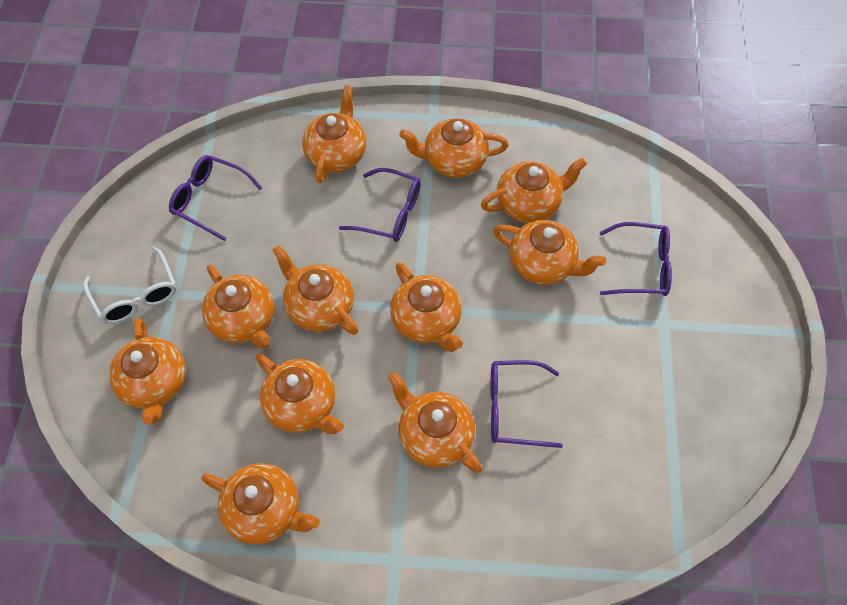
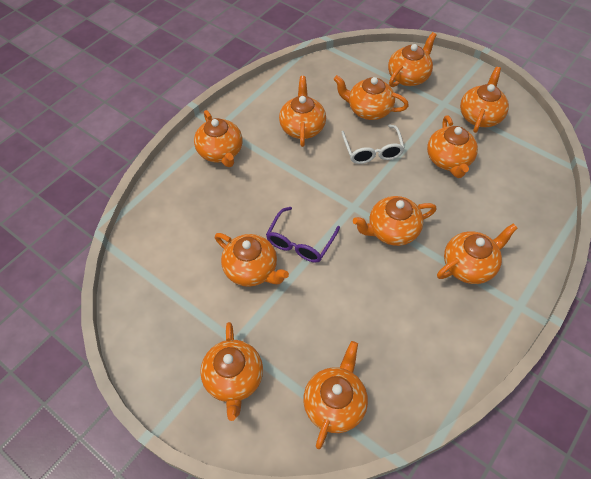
purple glasses: 4 -> 1

